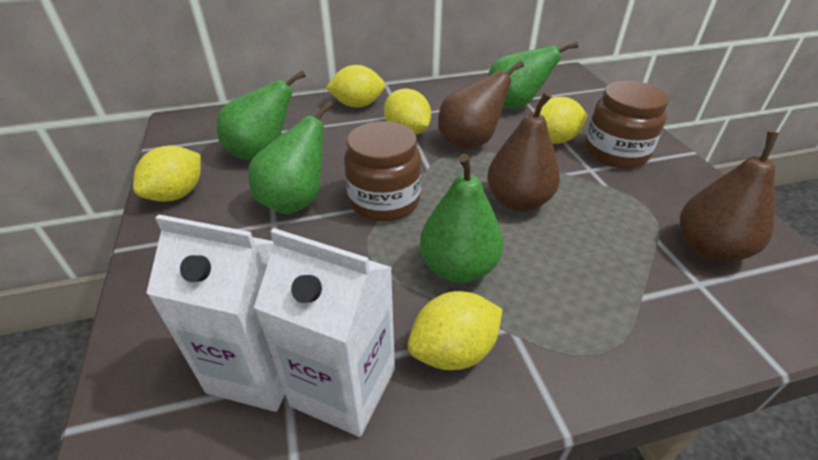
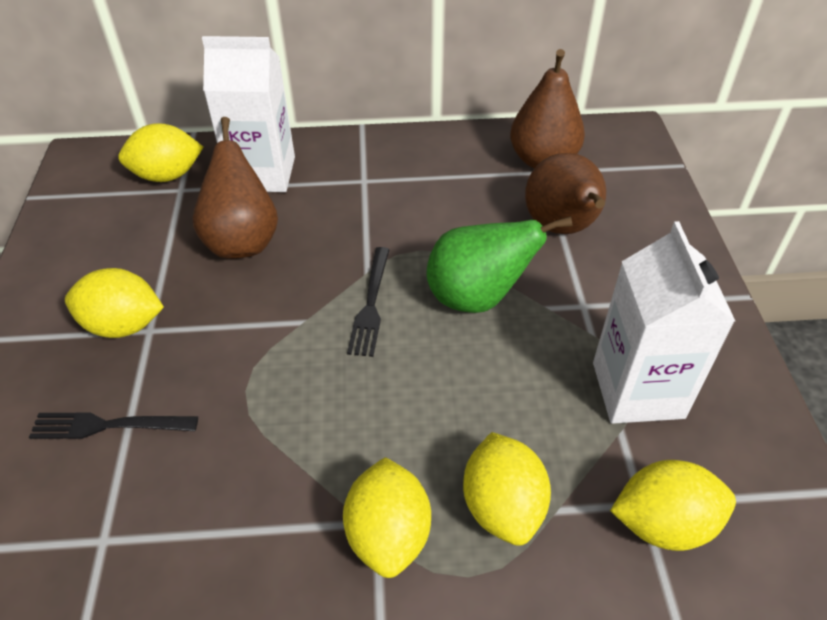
black fork: 0 -> 2
brown jar: 2 -> 0
green pear: 4 -> 1

